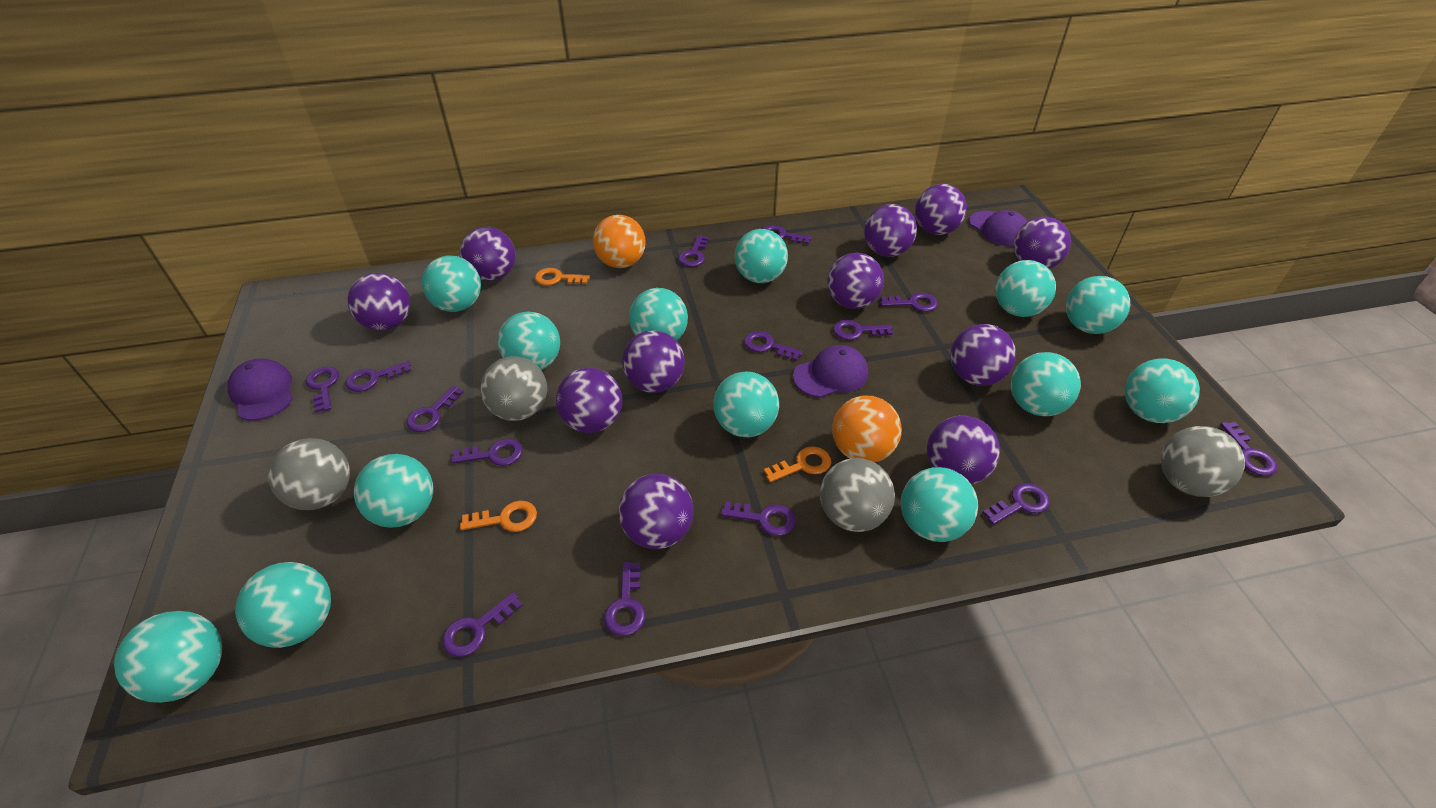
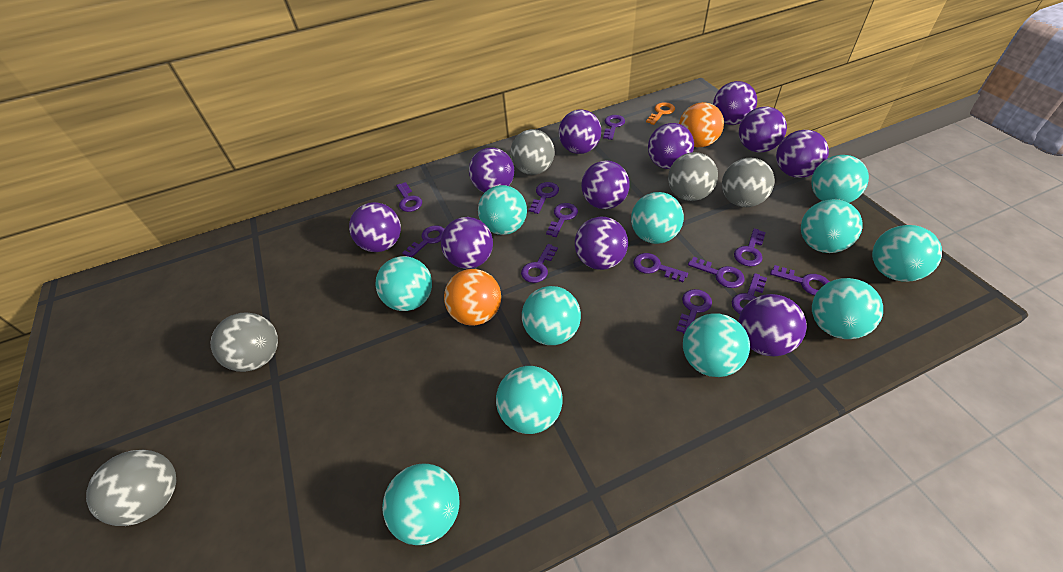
grey ball: 4 -> 5
orange key: 3 -> 1
purple cap: 3 -> 0
purple key: 14 -> 12
turquoise ball: 13 -> 11

